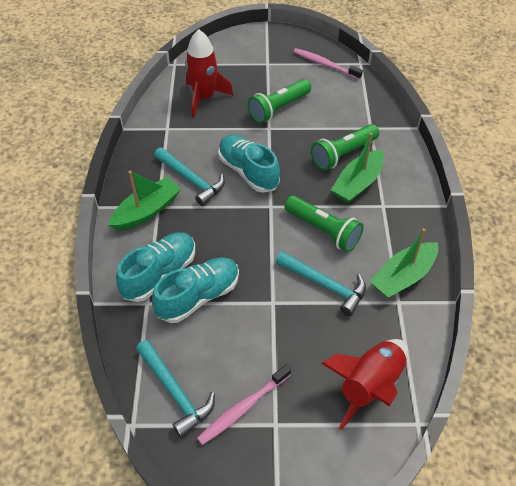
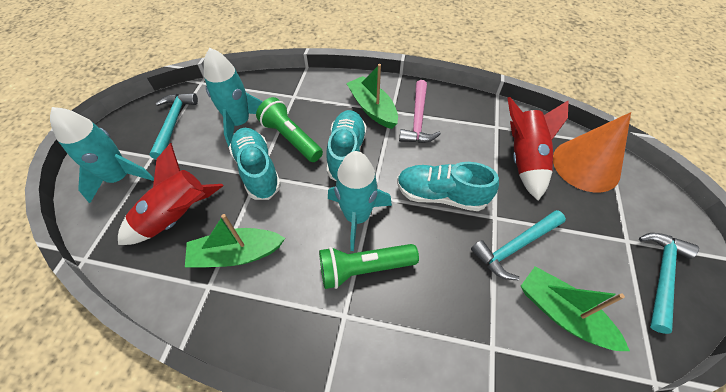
green flashlight: 3 -> 2
orange cone: 0 -> 1
pink hammer: 0 -> 1
pink toothbrush: 2 -> 0
turquoise rocket: 0 -> 3

